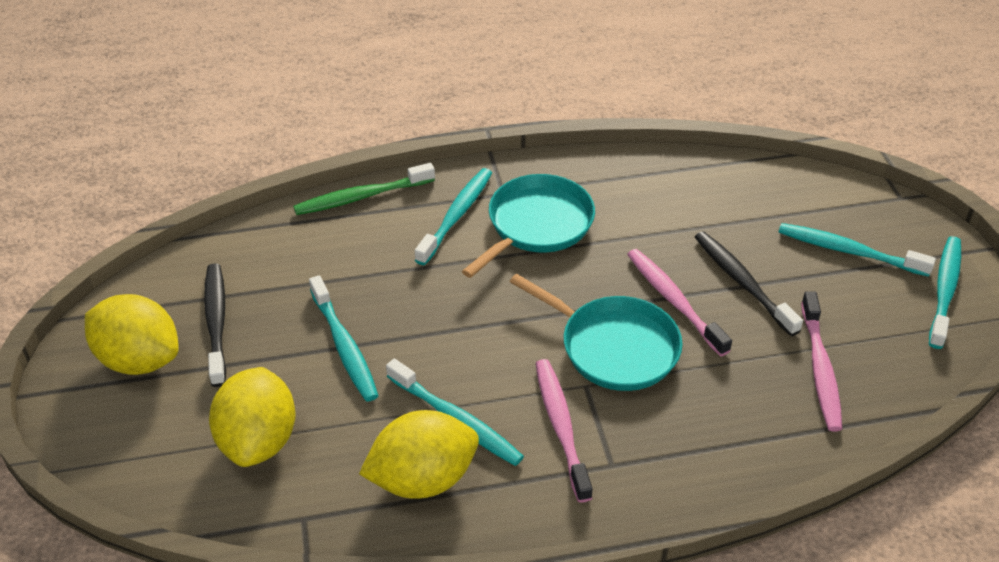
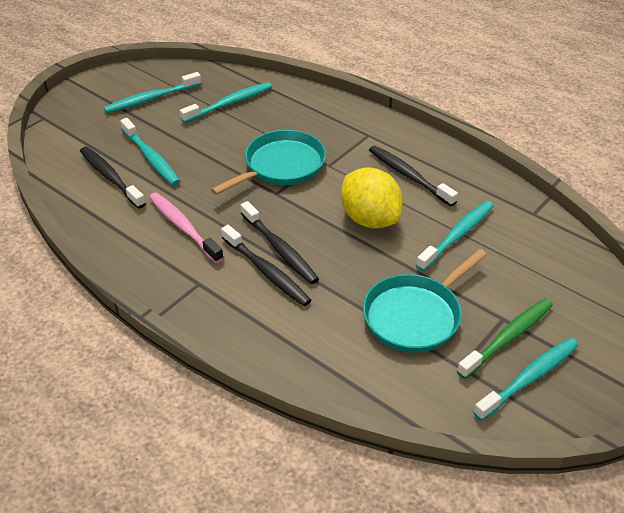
black toothbrush: 2 -> 4
pink toothbrush: 3 -> 1
yellow lemon: 3 -> 1

